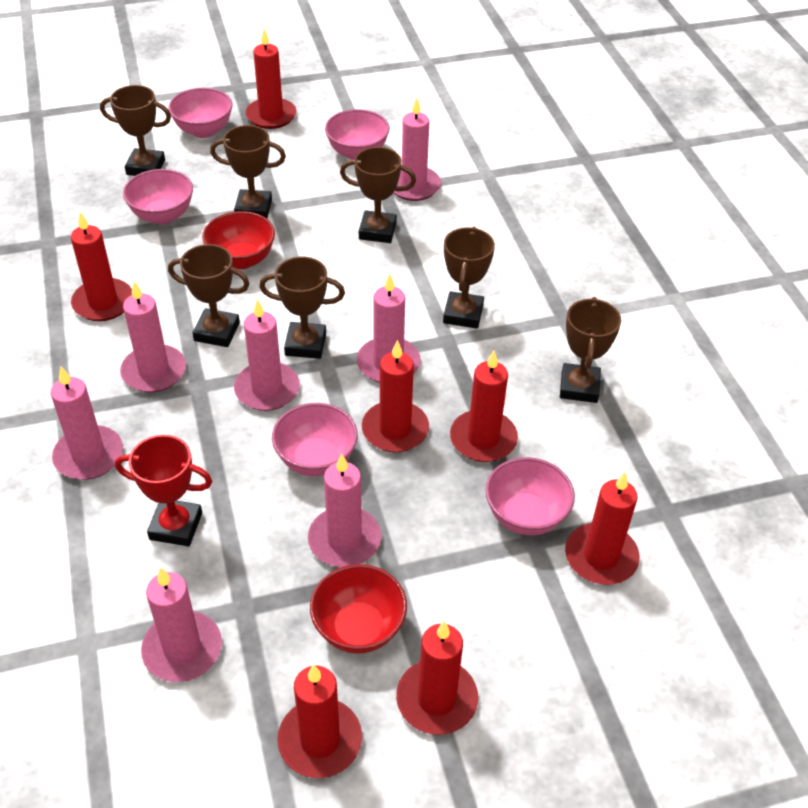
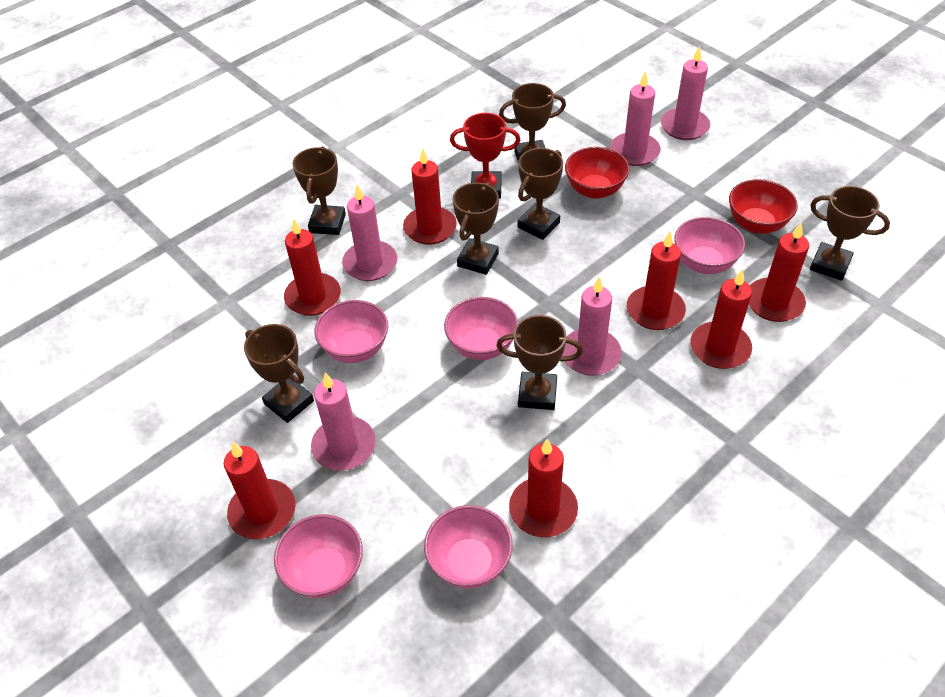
pink candle: 7 -> 5

